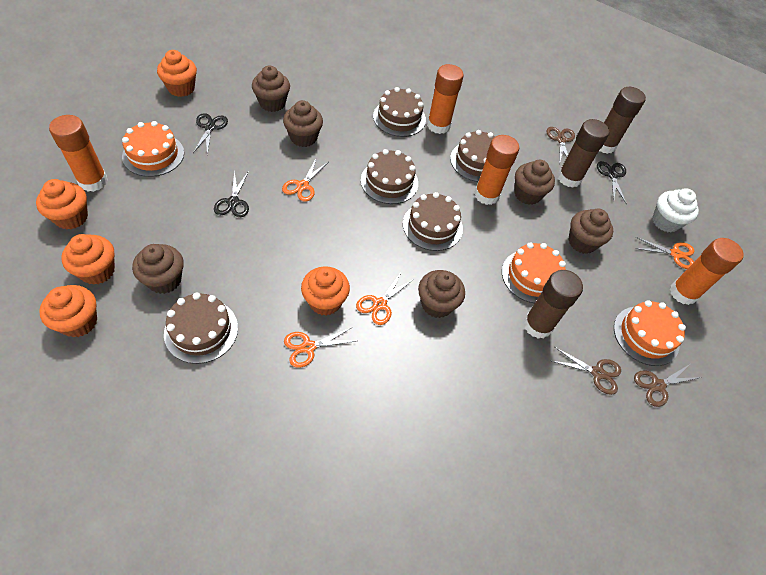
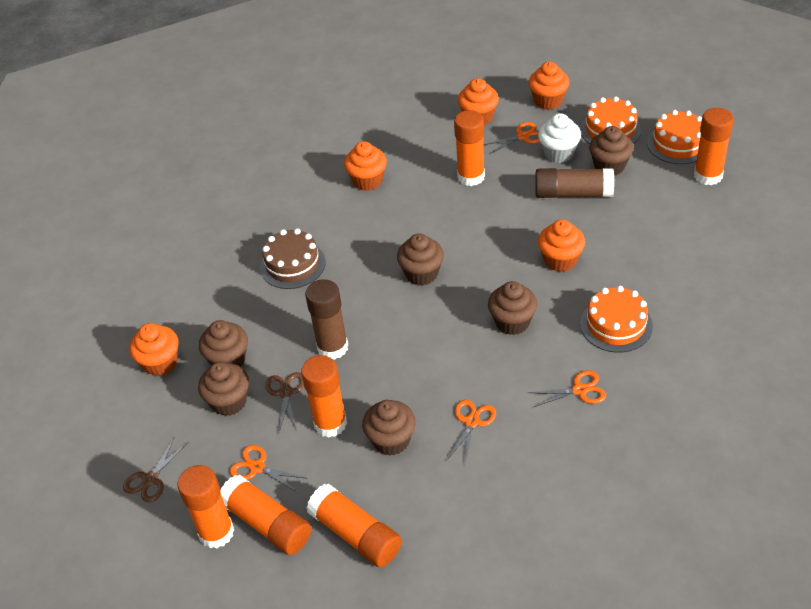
black scissors: 3 -> 0
brown cake: 5 -> 1
brown glue stick: 3 -> 2
brown scissors: 3 -> 2
orange glue stick: 4 -> 6

